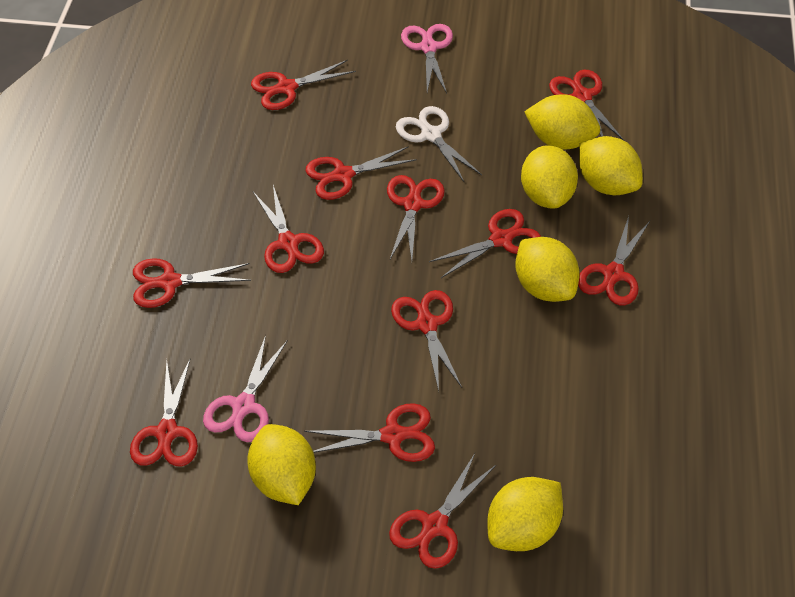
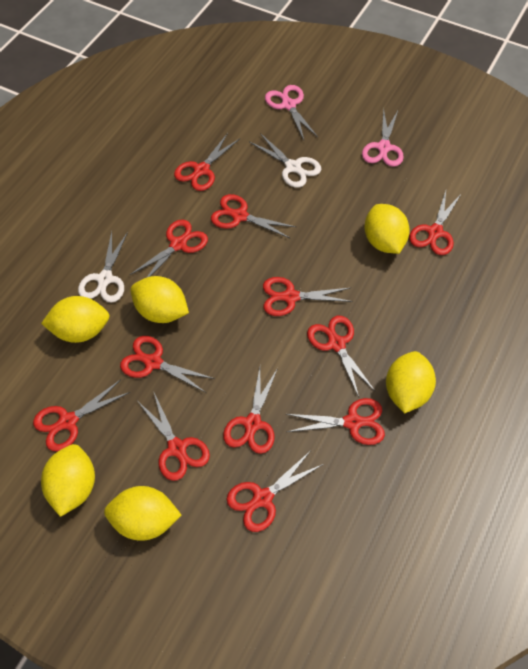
white scissors: 1 -> 2

